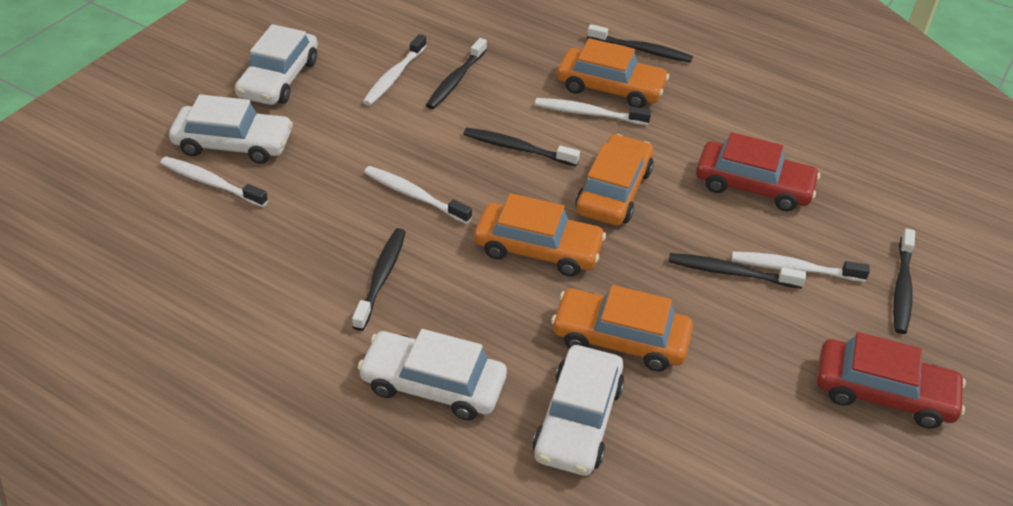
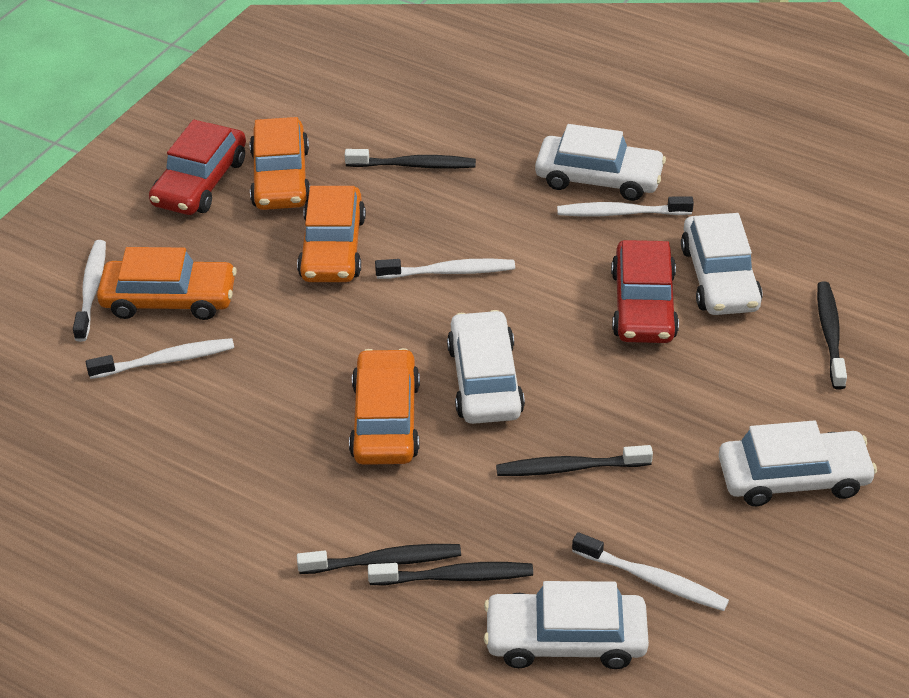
black toothbrush: 6 -> 5
white car: 4 -> 5

